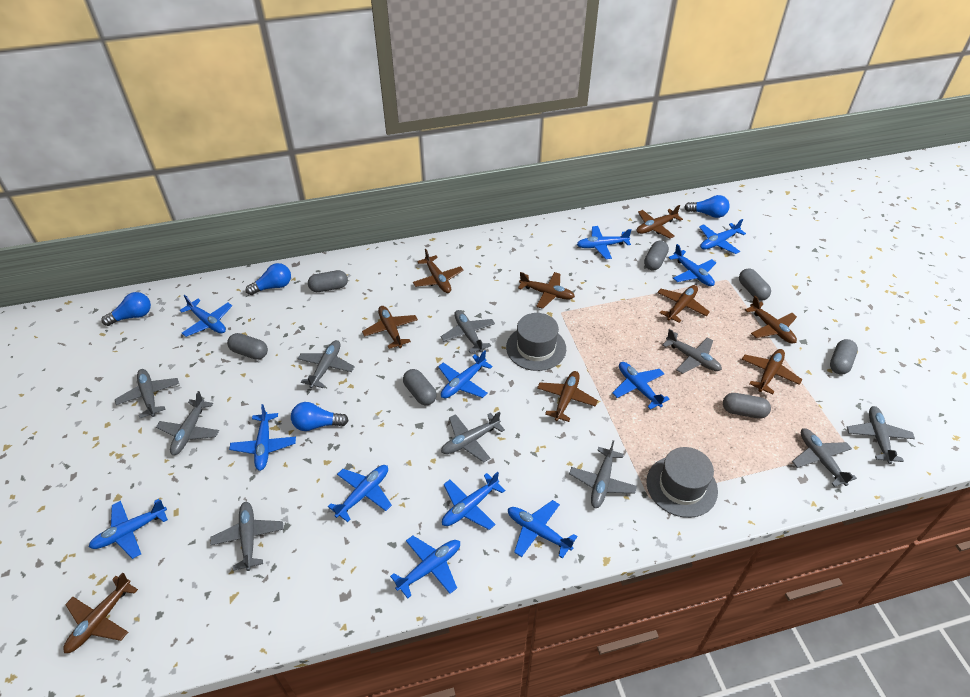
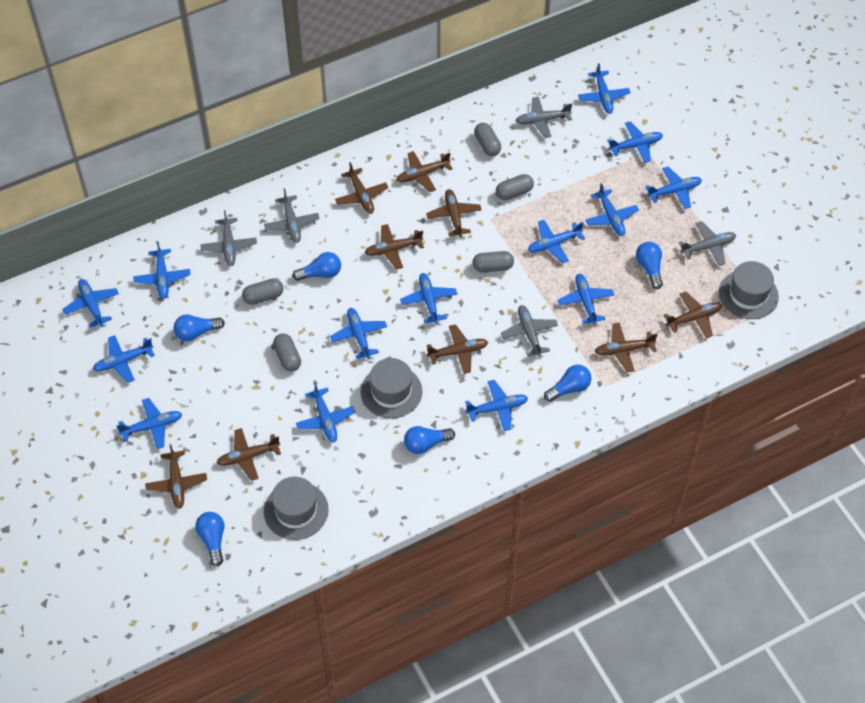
blue light bulb: 4 -> 6
blue plane: 12 -> 14
grey capsule: 7 -> 5
grey hat: 2 -> 3
grey plane: 10 -> 5

